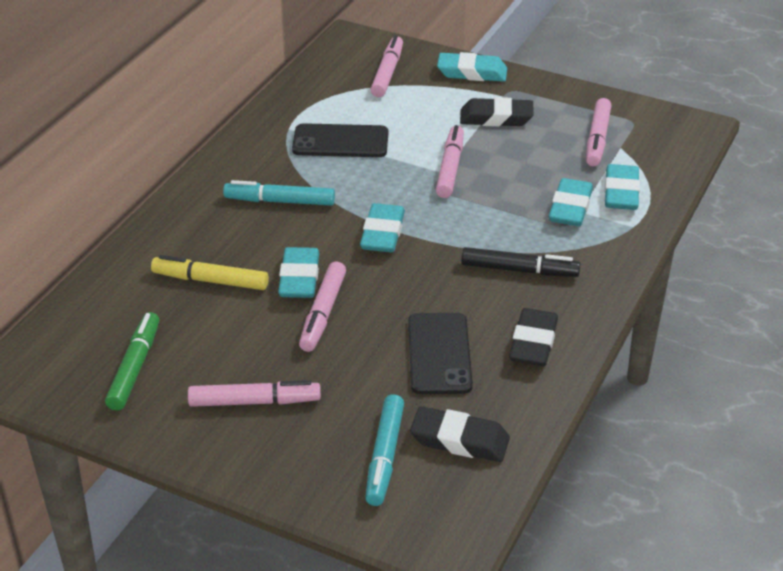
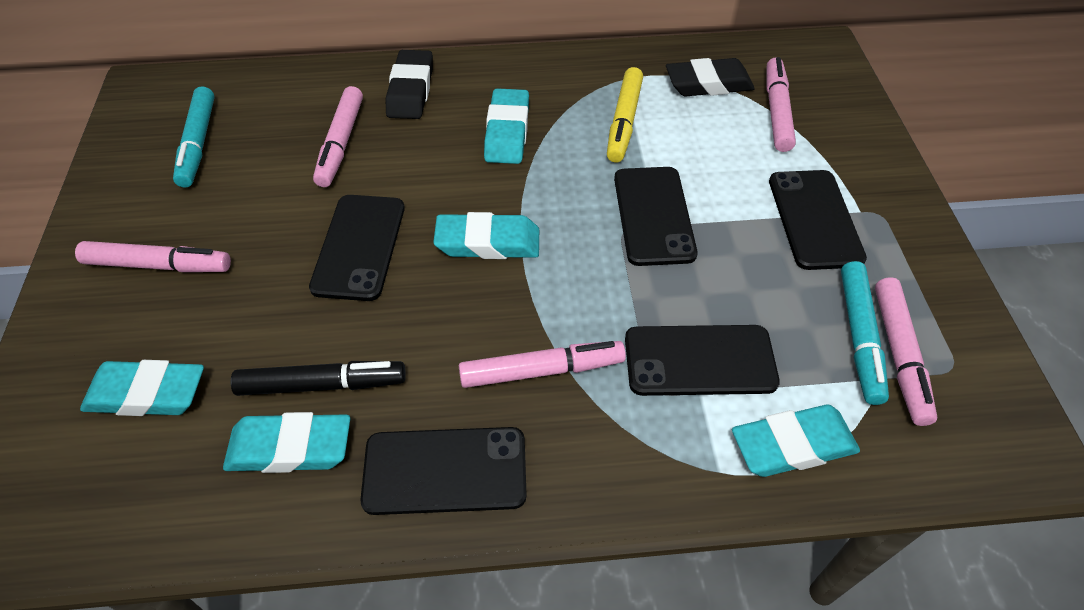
black eraser: 3 -> 2
black phone: 2 -> 5
green marker: 1 -> 0

